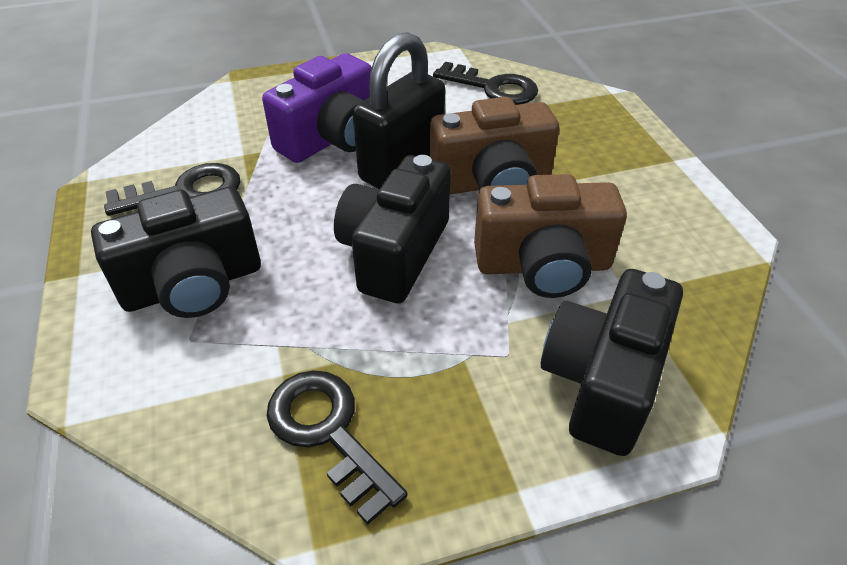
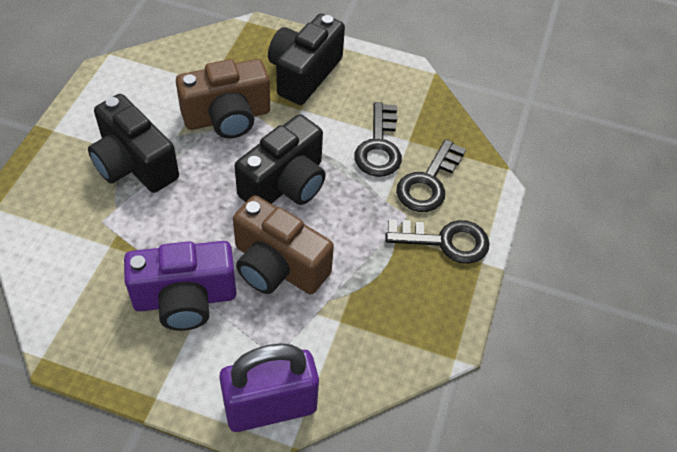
black padlock: 1 -> 0
purple padlock: 0 -> 1

